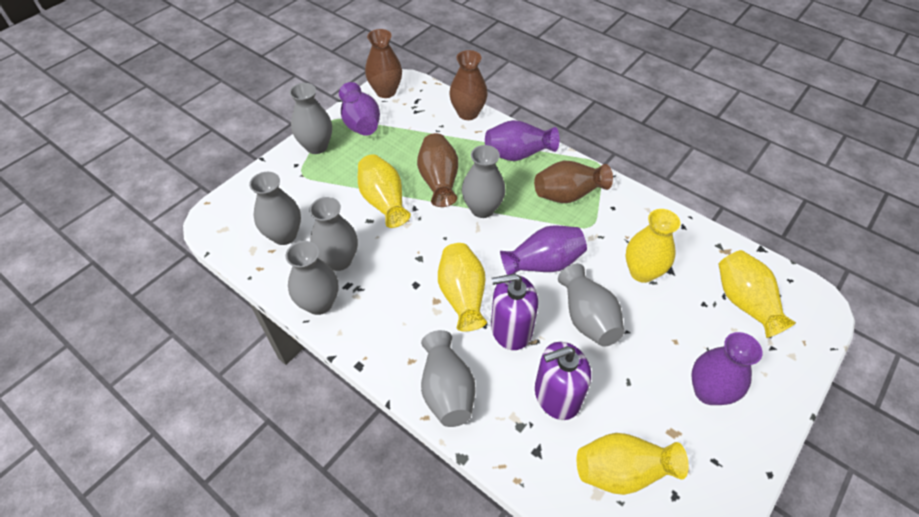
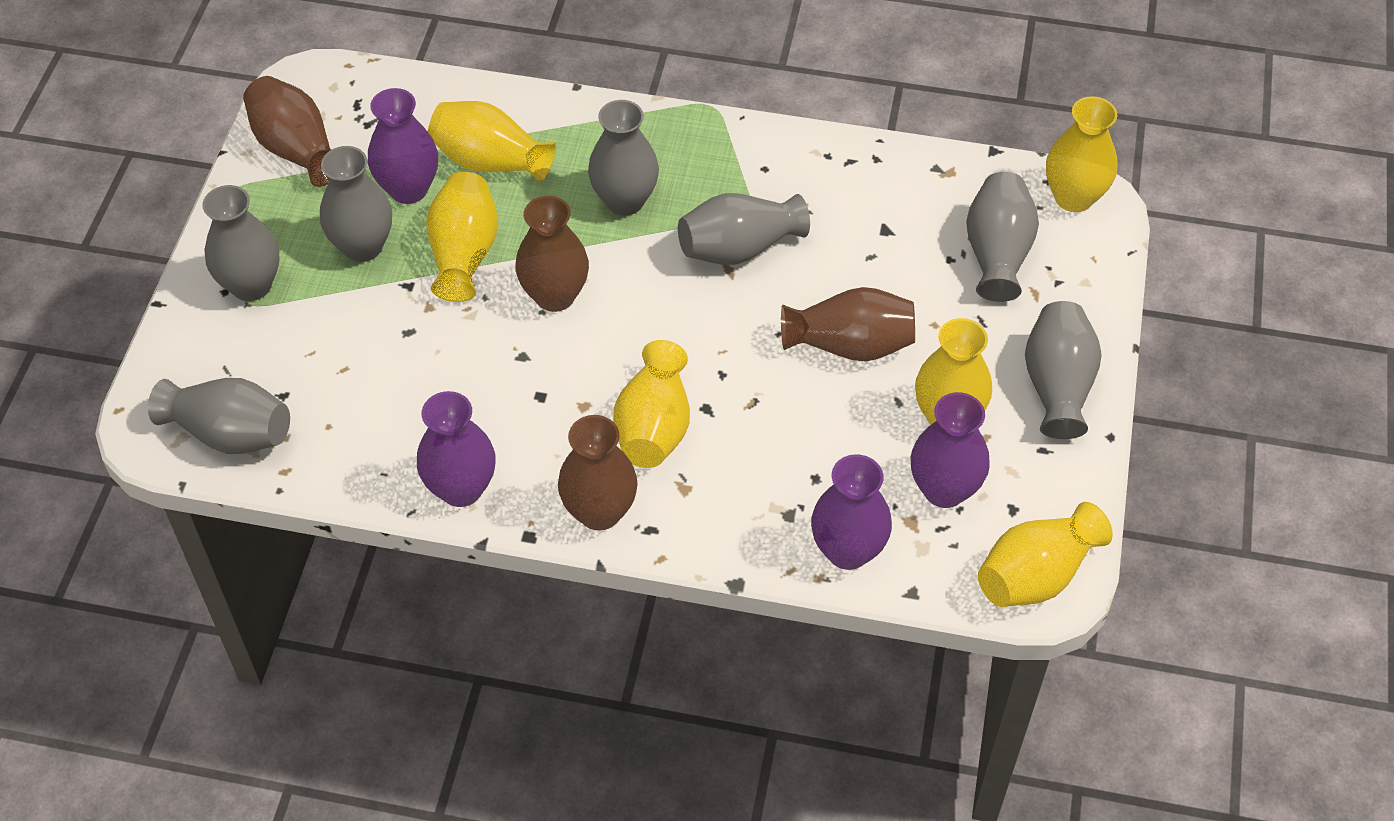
purple soap dispenser: 2 -> 0
yellow vase: 5 -> 6

